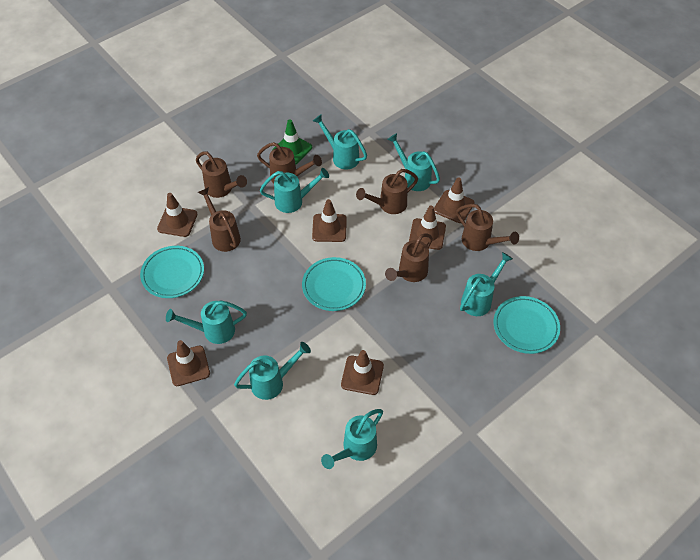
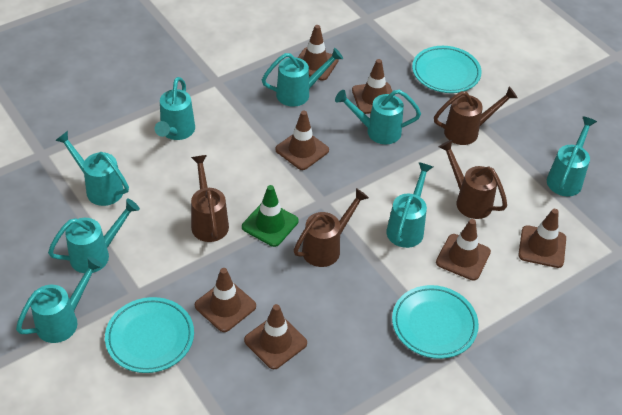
brown traffic cone: 6 -> 7
brown watering can: 6 -> 4
turquoise watering can: 7 -> 8

